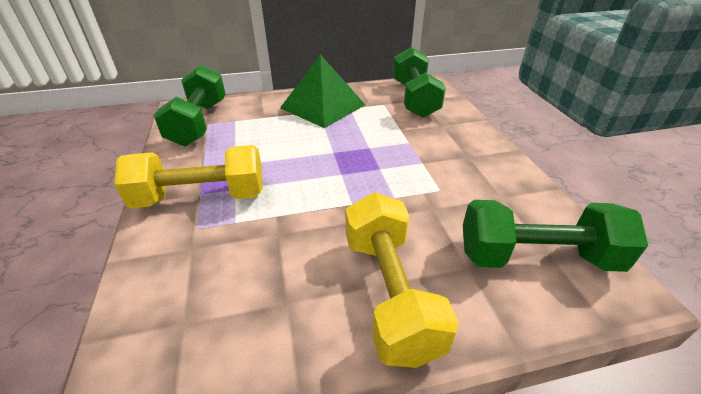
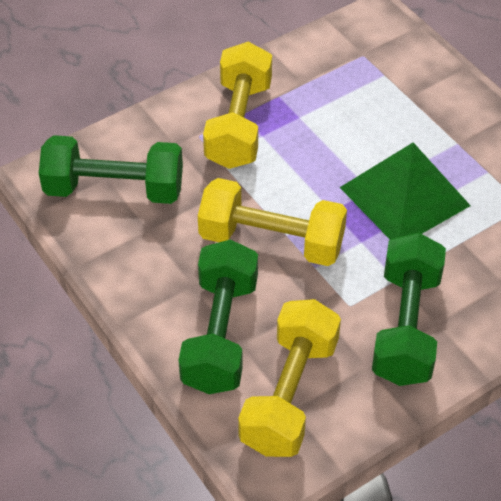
yellow dumbbell: 2 -> 3

